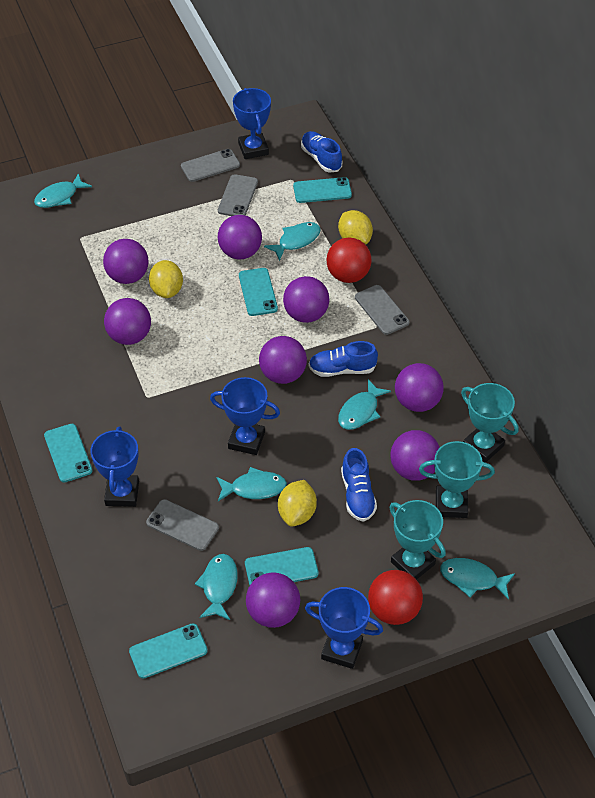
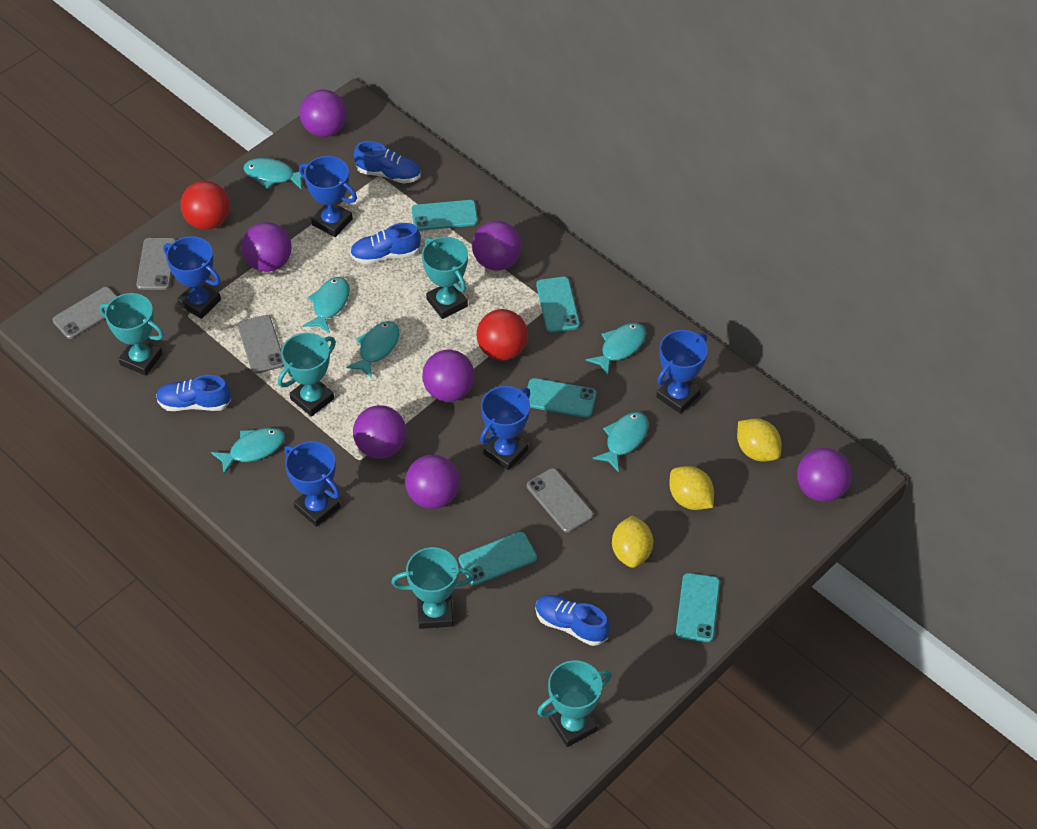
blue shoe: 3 -> 4
blue trophy: 4 -> 5
purple ball: 8 -> 7
turquoise trophy: 3 -> 5

